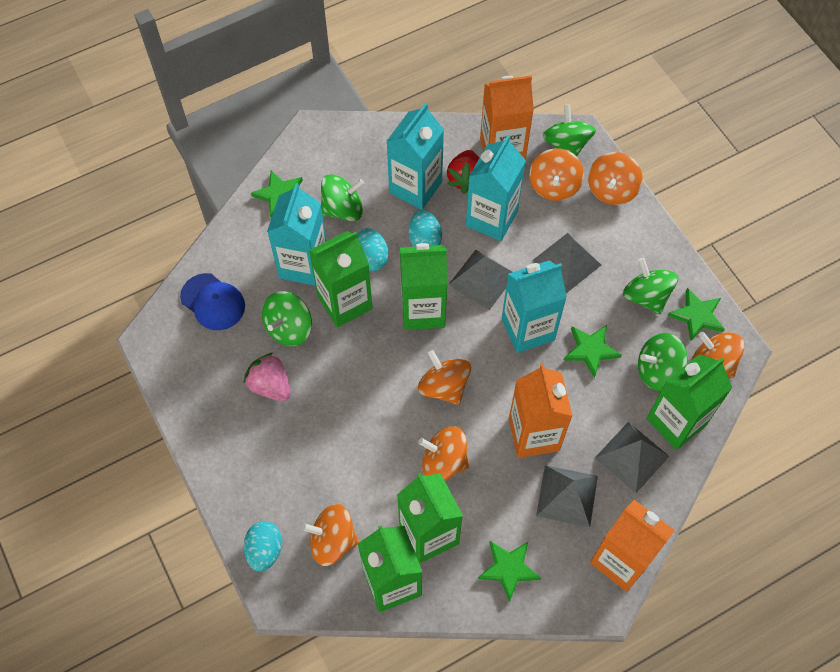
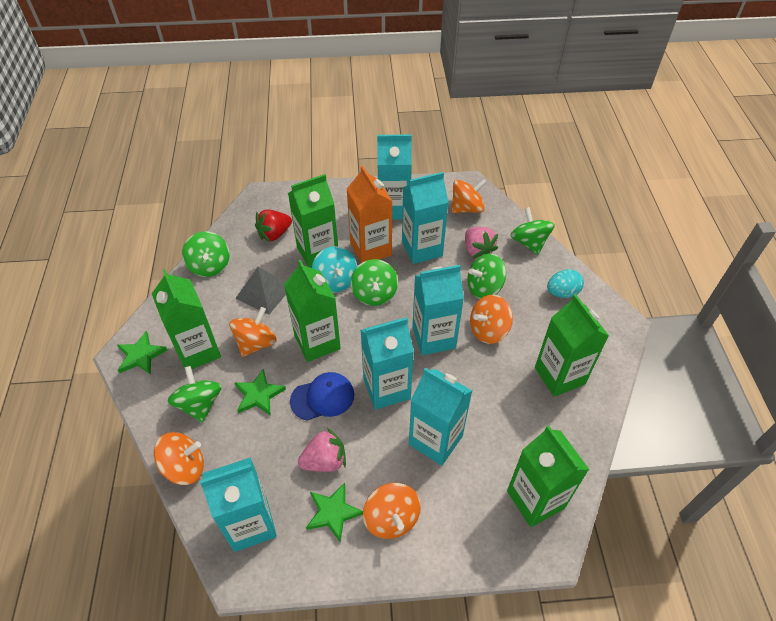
green star: 4 -> 3
grey pyramid: 4 -> 1
orange carton: 3 -> 1
orange spinning top: 6 -> 5
pink strawberry: 1 -> 2
turquoise carton: 4 -> 6
turquoise egg: 3 -> 1
turquoise spinning top: 0 -> 1

